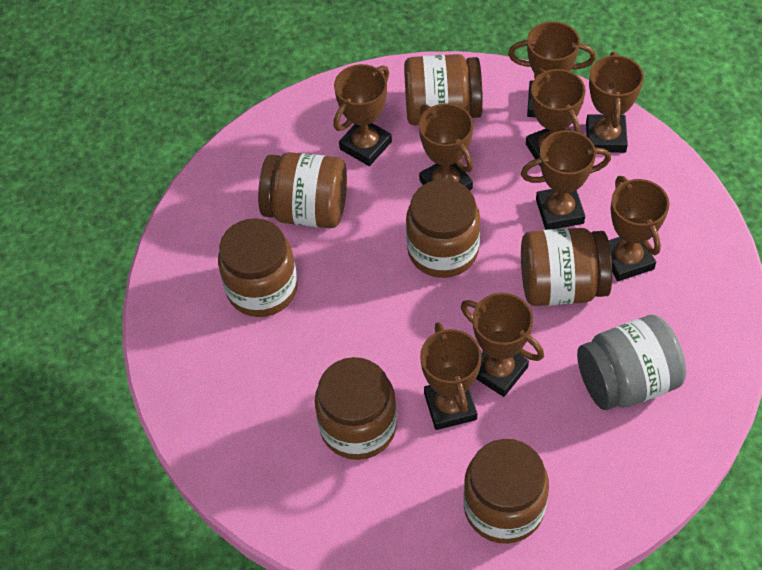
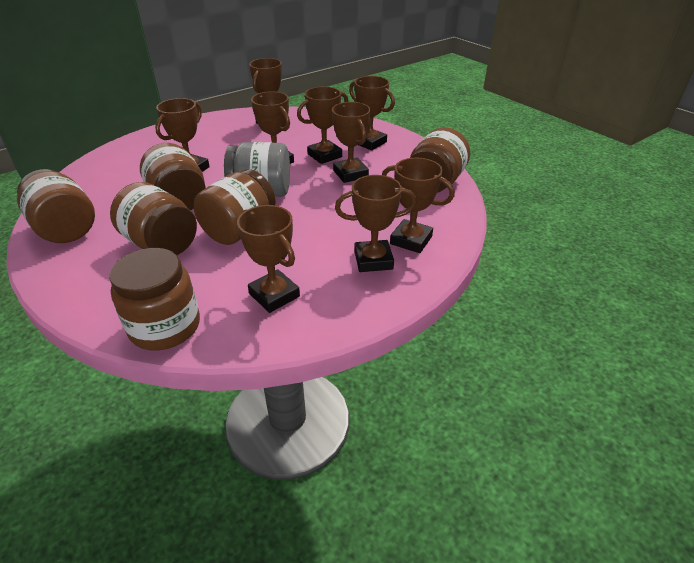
brown jar: 7 -> 6

